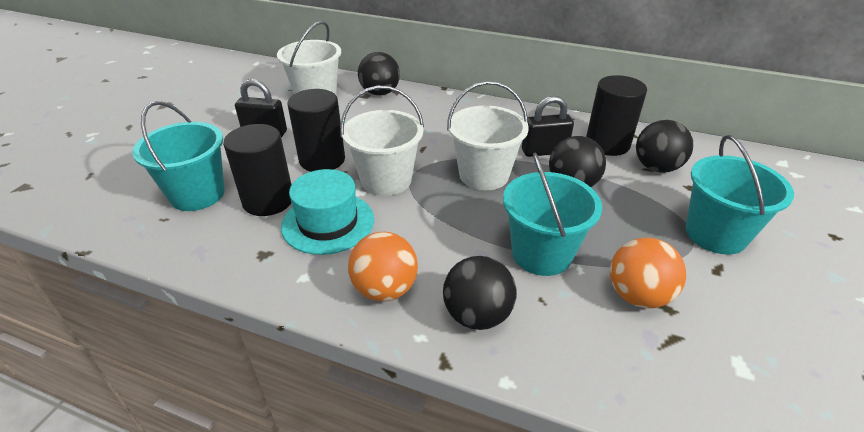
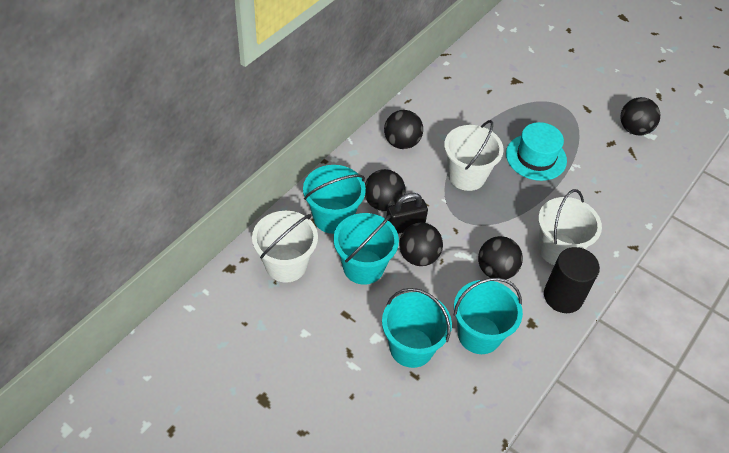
black ball: 4 -> 5
black cylinder: 3 -> 1
black padlock: 2 -> 1
orange ball: 2 -> 0
turquoise bucket: 3 -> 4

